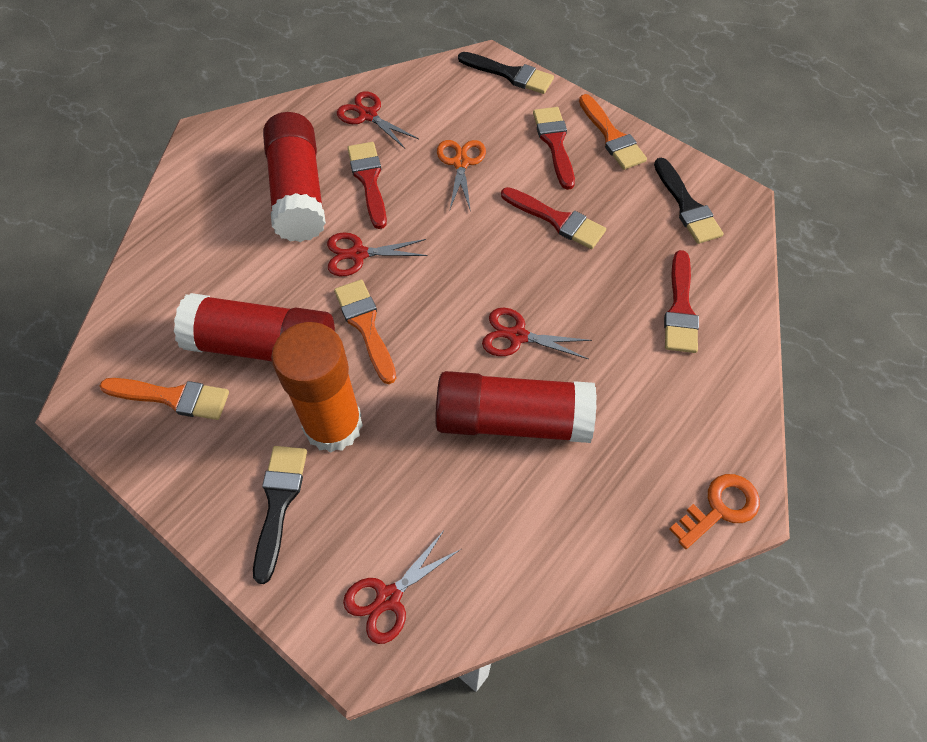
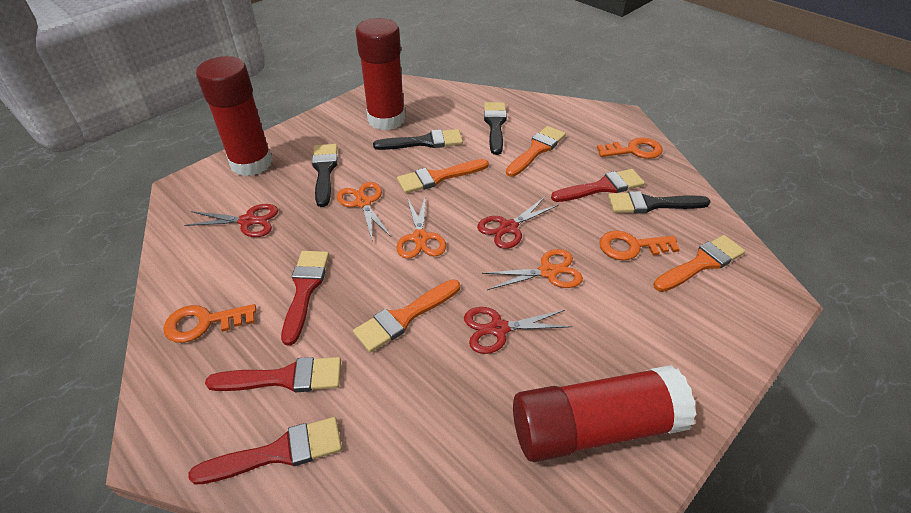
black brush: 3 -> 4
orange brush: 3 -> 4
orange glue stick: 1 -> 0
orange key: 1 -> 3
orange scissors: 1 -> 3
red scissors: 4 -> 3

